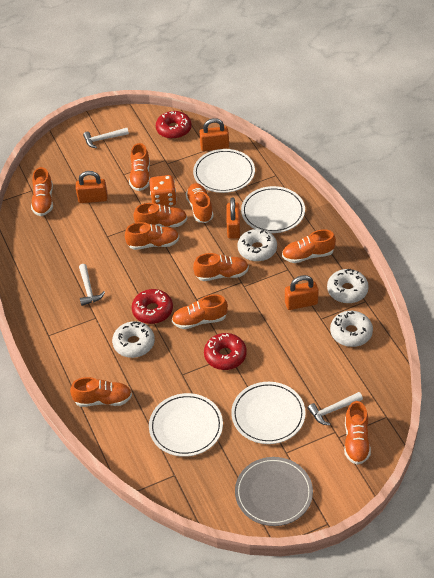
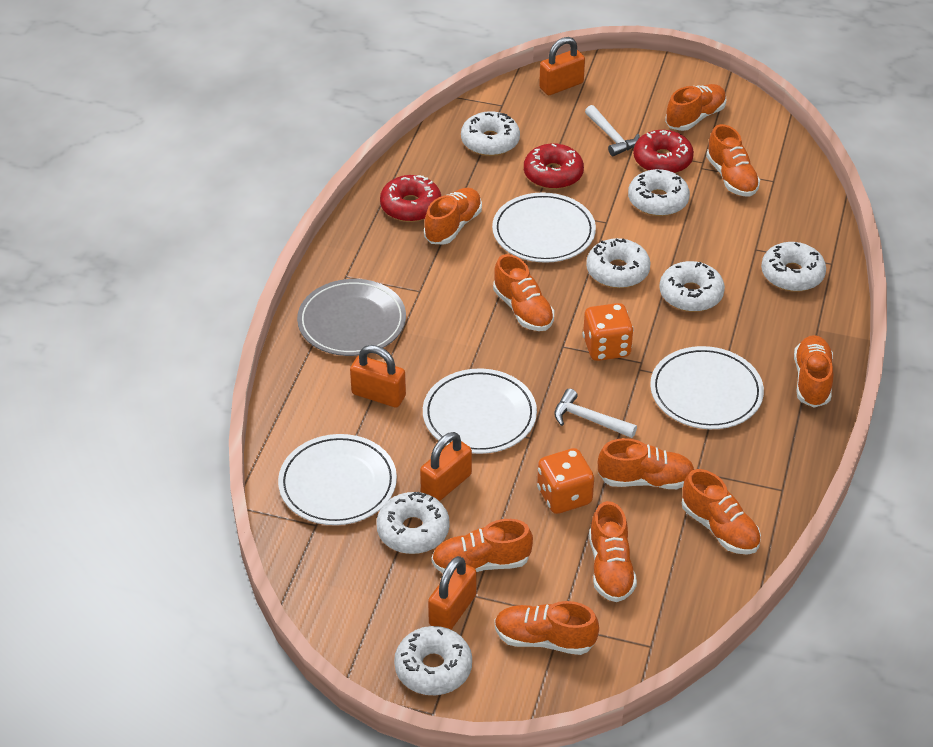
orange dice: 1 -> 2
white donut: 4 -> 7
white hammer: 3 -> 2

